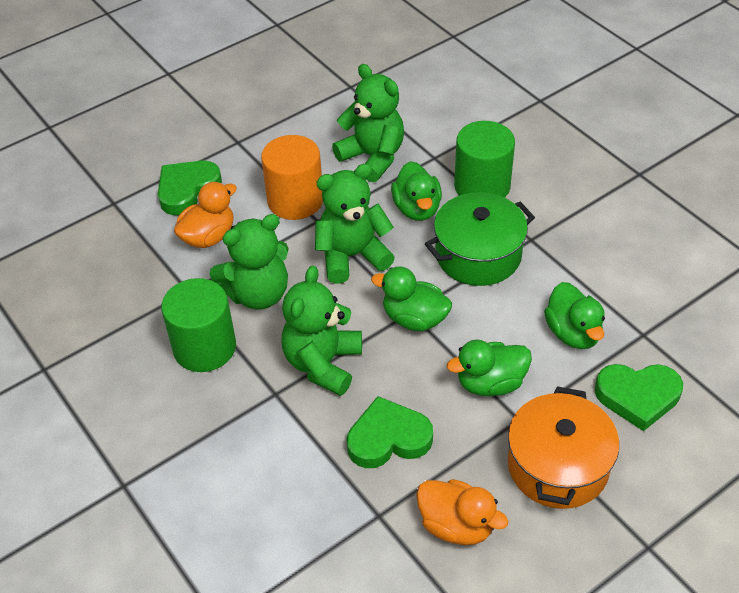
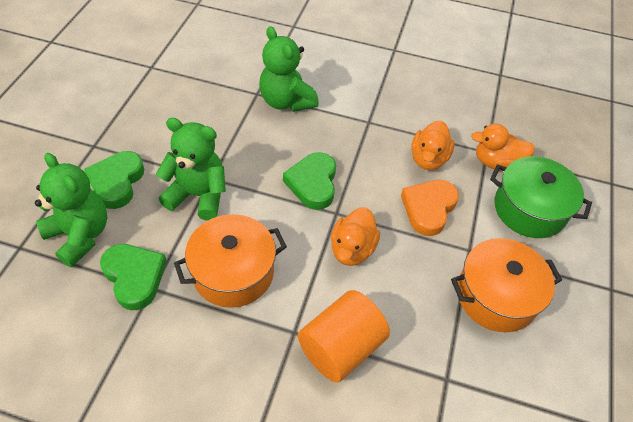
green cylinder: 2 -> 0
green duck: 4 -> 0
green teddy bear: 4 -> 3
orange duck: 2 -> 3
orange heart: 0 -> 1
orange pot: 1 -> 2

